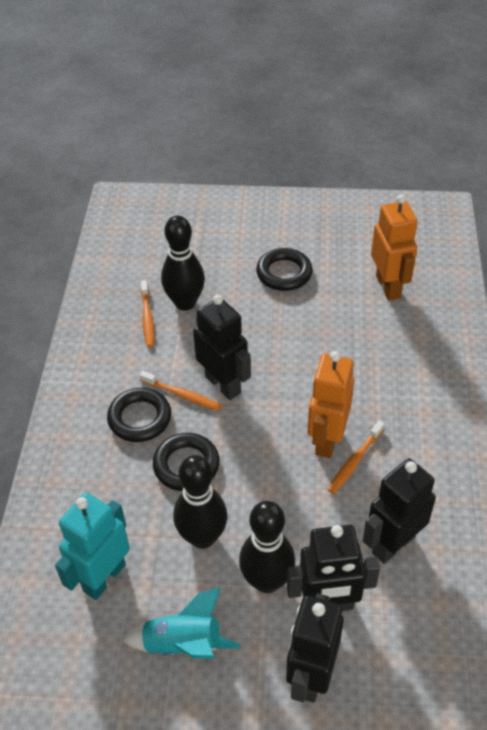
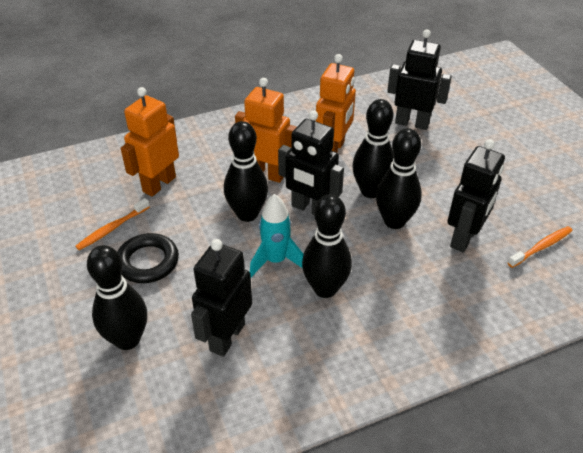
black bowling pin: 3 -> 5
black ring: 3 -> 1
orange robot: 2 -> 3
orange toothbrush: 3 -> 2
turquoise robot: 1 -> 0

